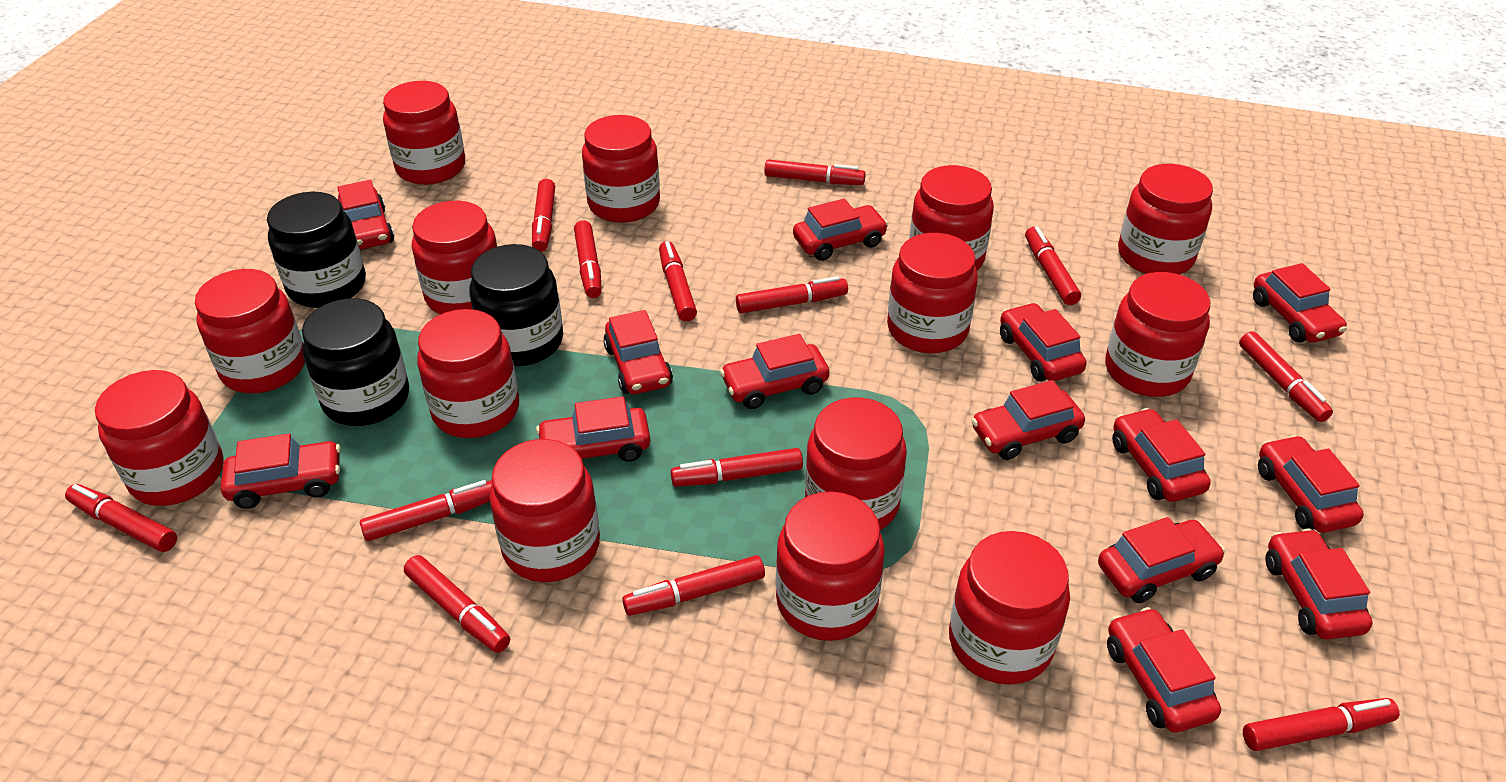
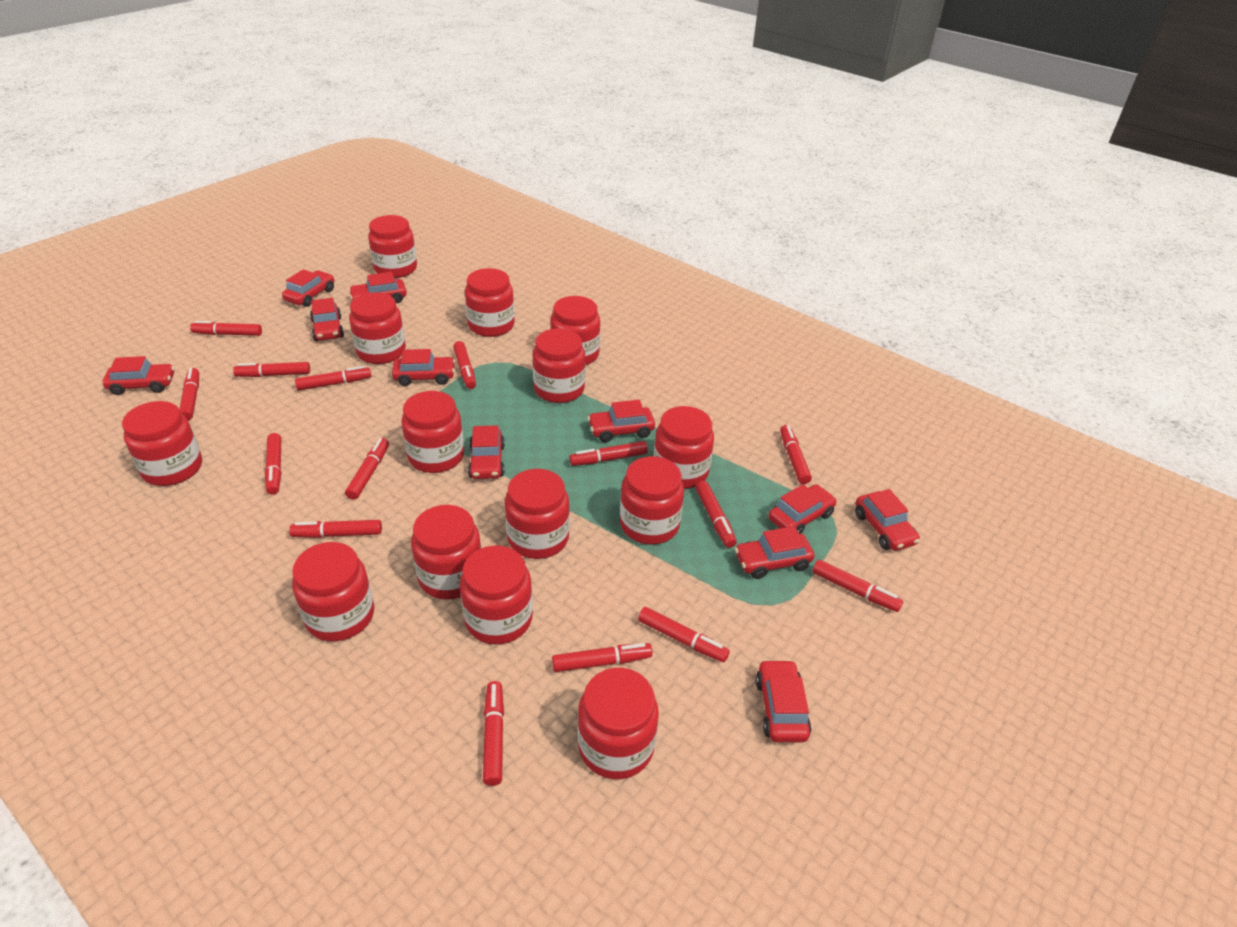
black jar: 3 -> 0
red car: 14 -> 11
red marker: 13 -> 15

